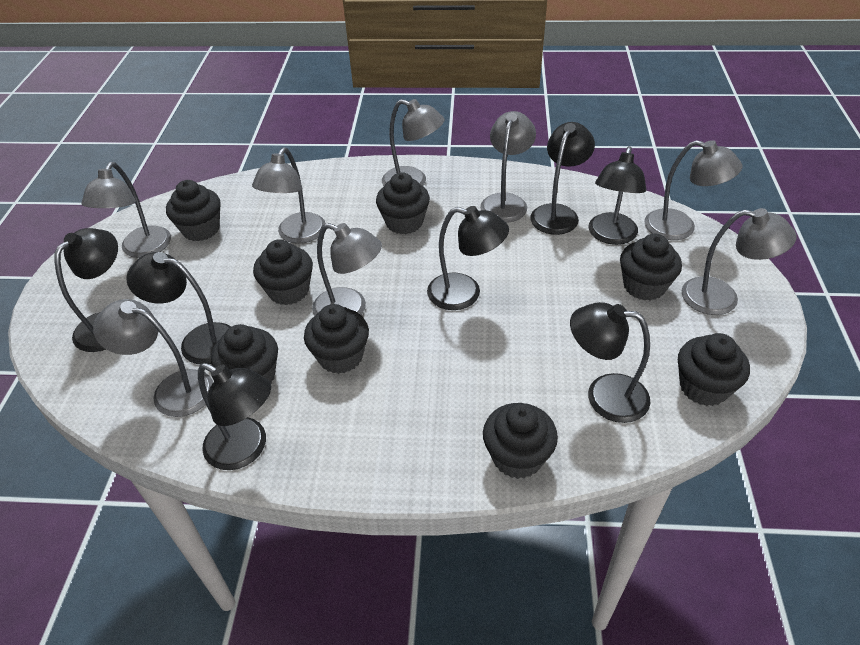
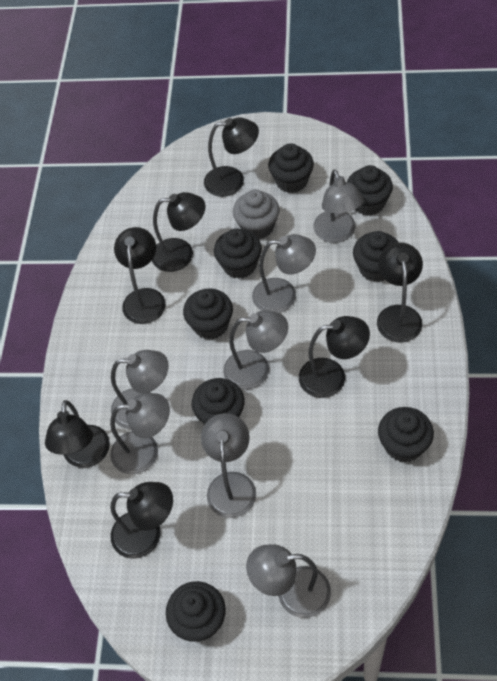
grey cupcake: 0 -> 1
grey lamp: 8 -> 7

